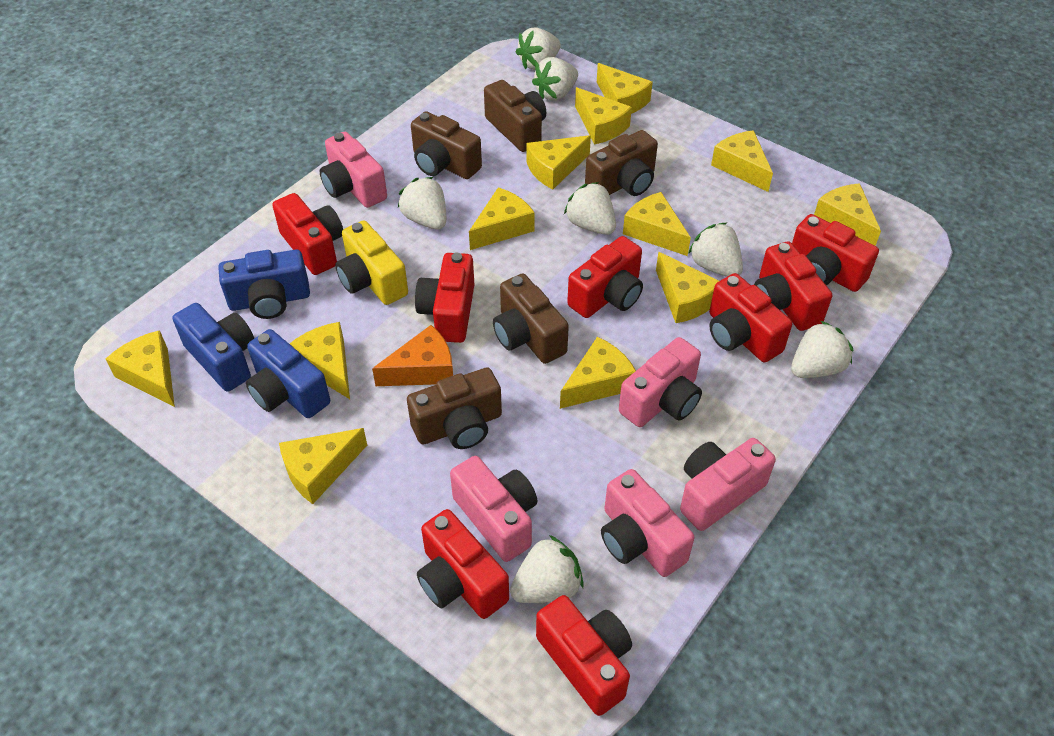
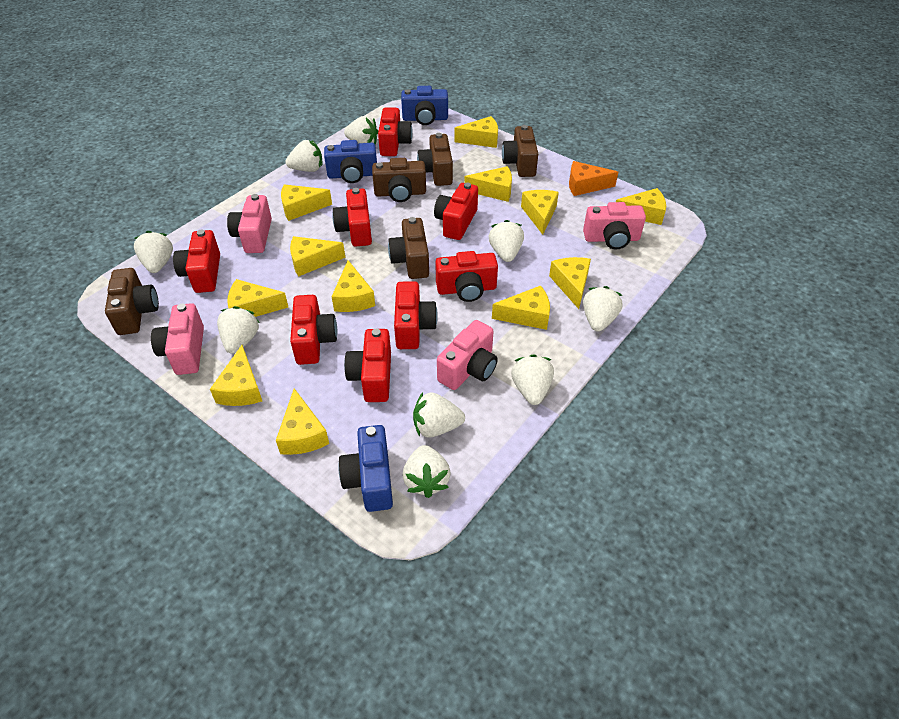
pink camera: 5 -> 4
white strawberry: 7 -> 9
yellow camera: 1 -> 0

